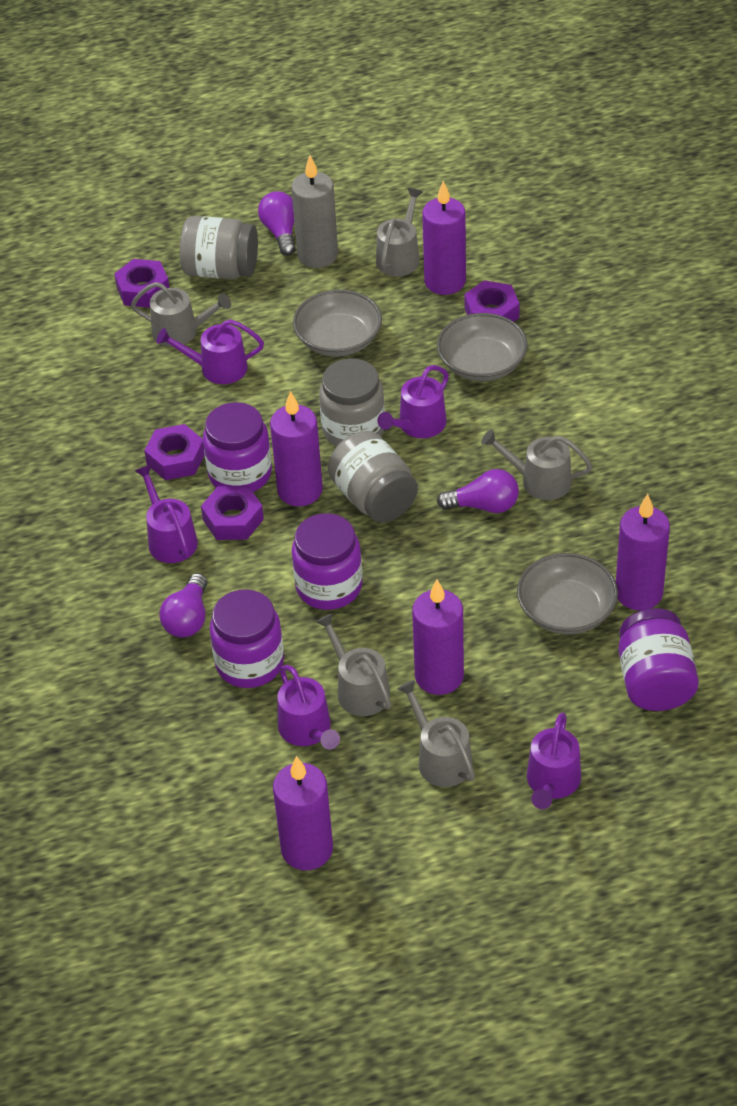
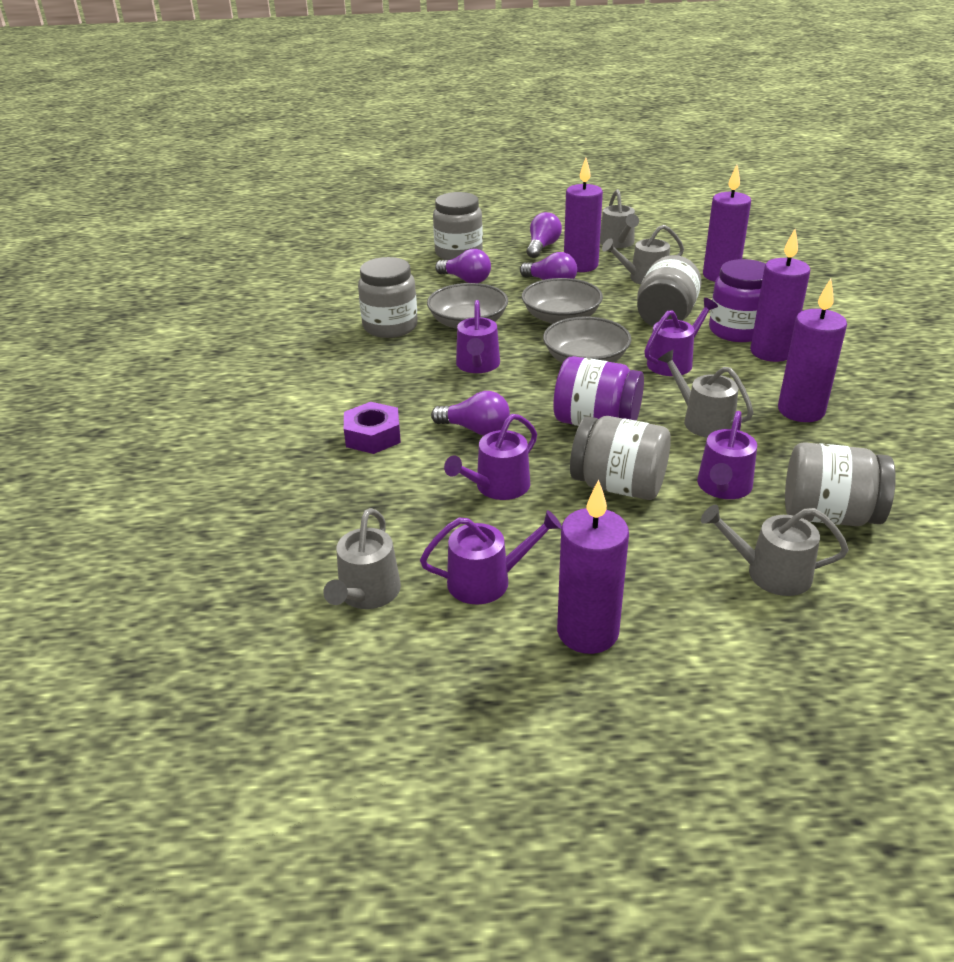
grey candle: 1 -> 0
grey jar: 3 -> 5
purple jar: 4 -> 2
purple light bulb: 3 -> 4
purple nut: 4 -> 1

